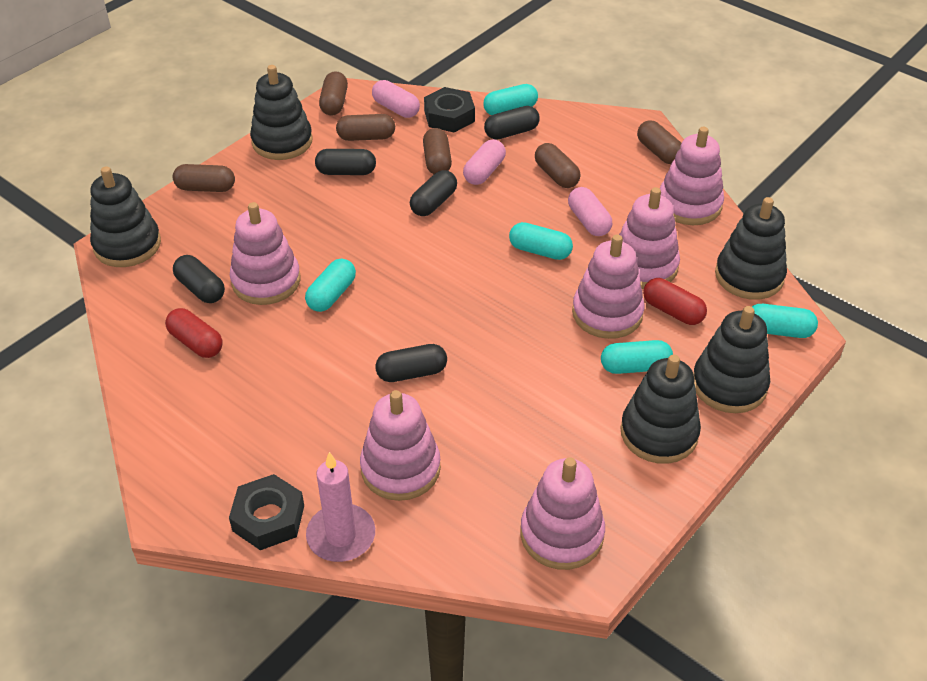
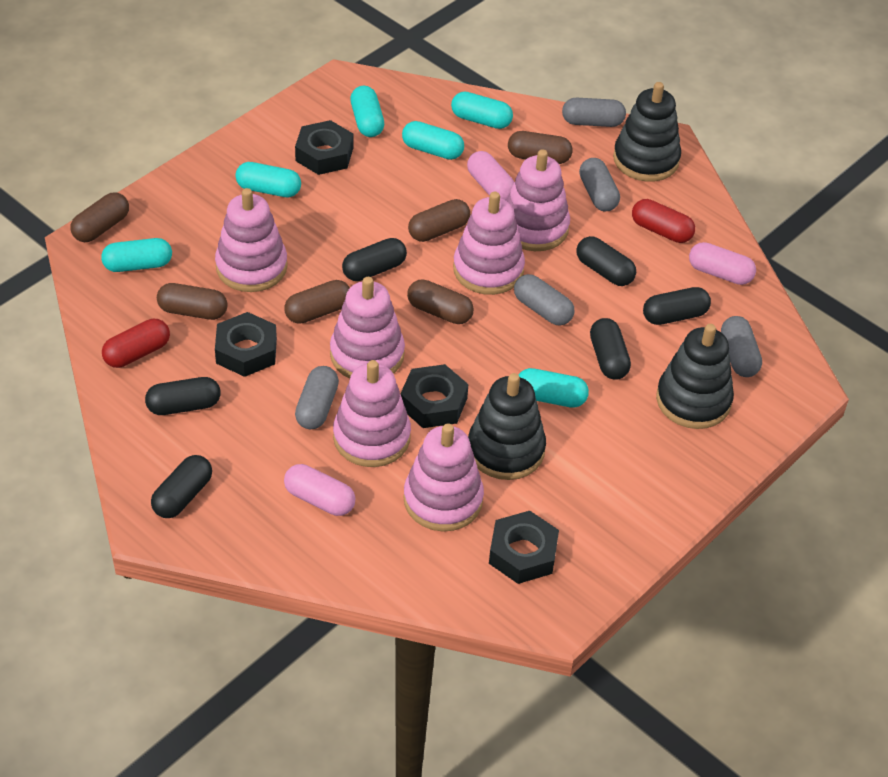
black capsule: 5 -> 6
black nut: 2 -> 4
black stacking toy: 5 -> 3
grey capsule: 0 -> 5
pink candle: 1 -> 0
turquoise capsule: 5 -> 6

